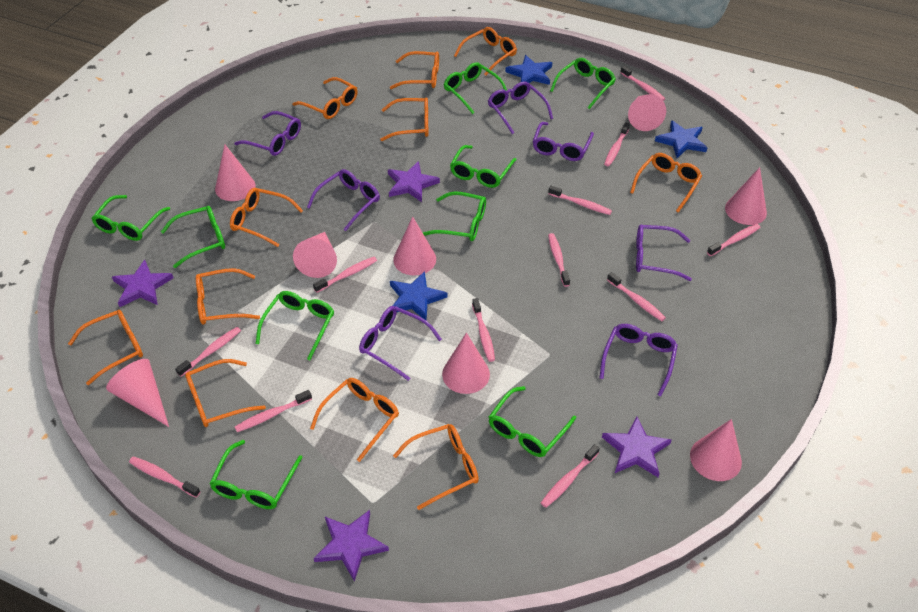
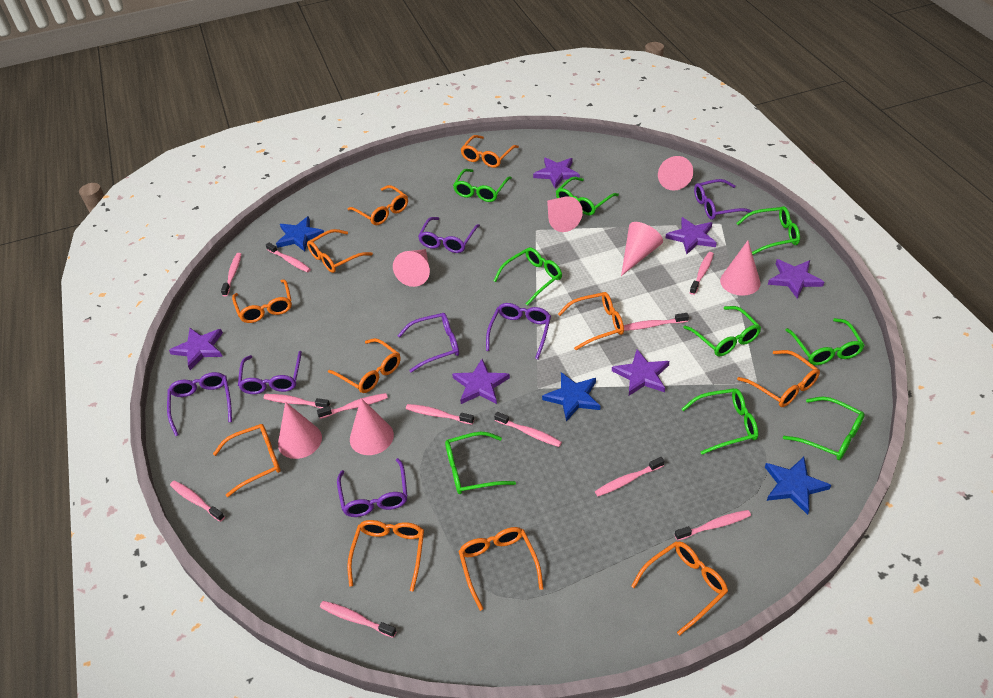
pink cone: 8 -> 7
purple star: 4 -> 6

